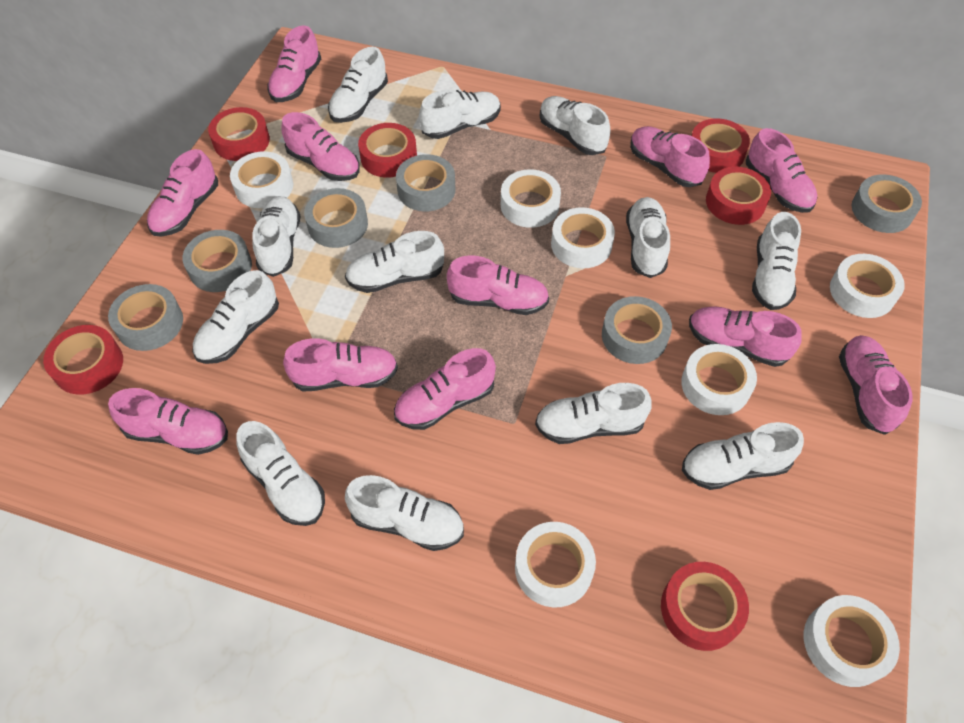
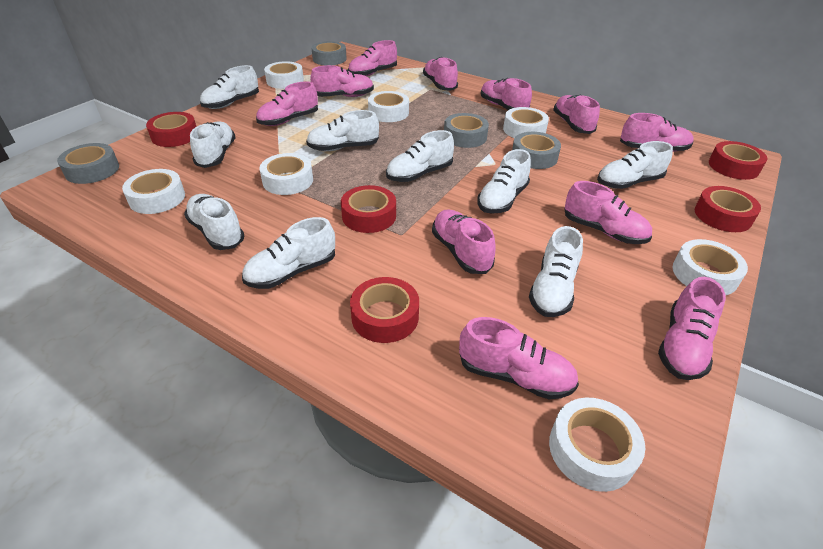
grey tape: 6 -> 4
red tape: 6 -> 5
white shoe: 12 -> 9

